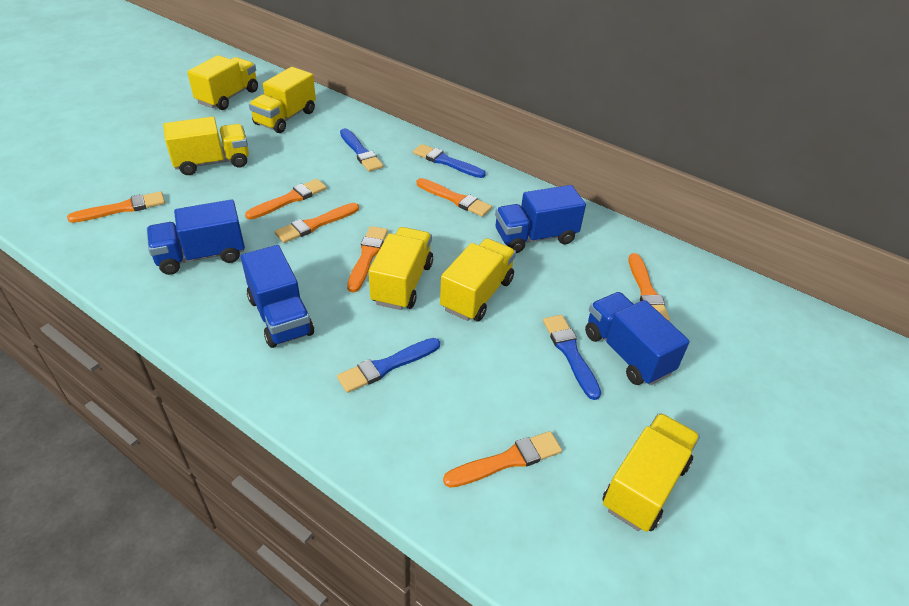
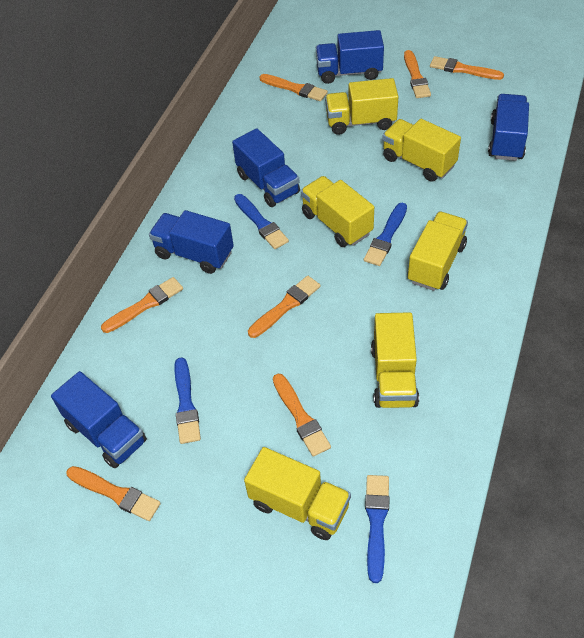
blue truck: 4 -> 5

